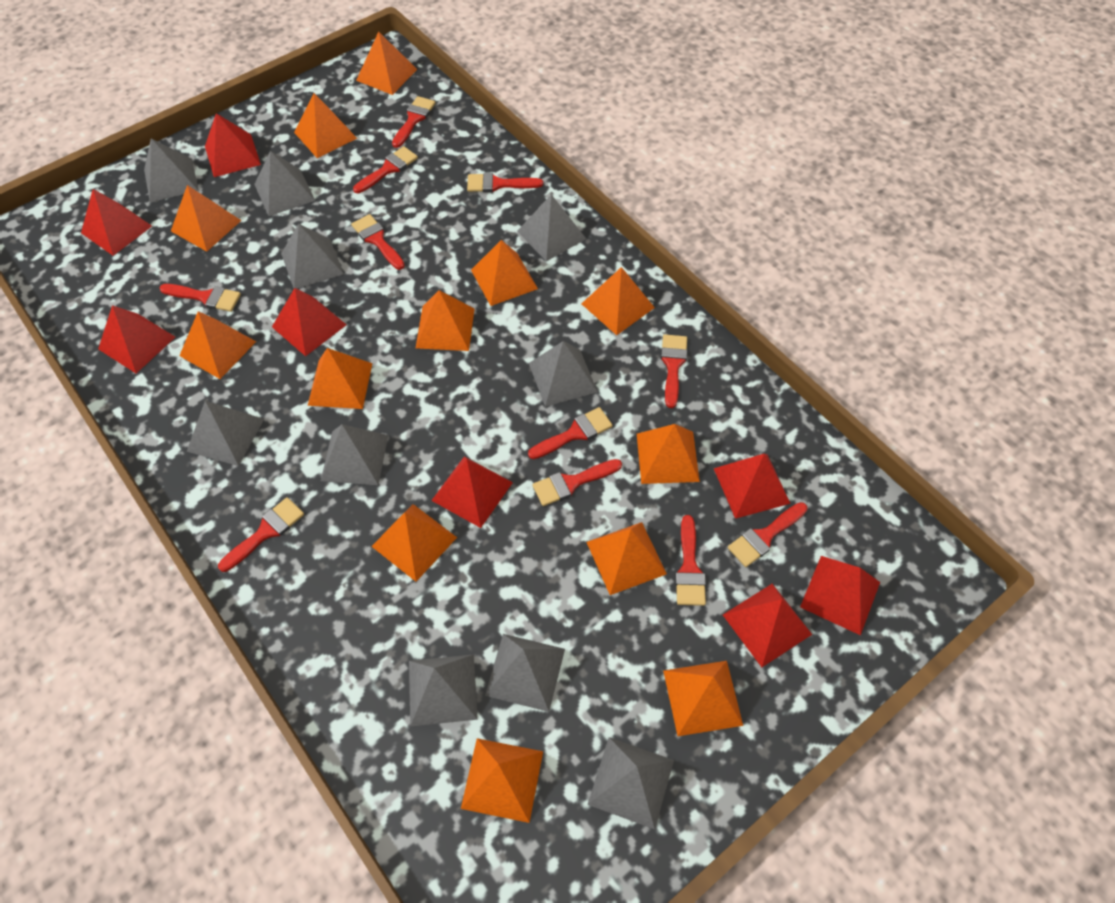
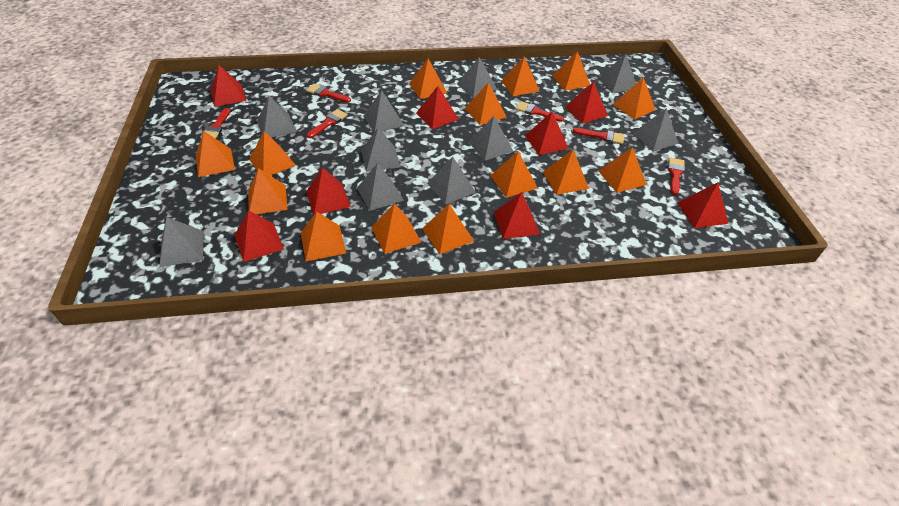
orange pyramid: 13 -> 14
red brush: 11 -> 6

